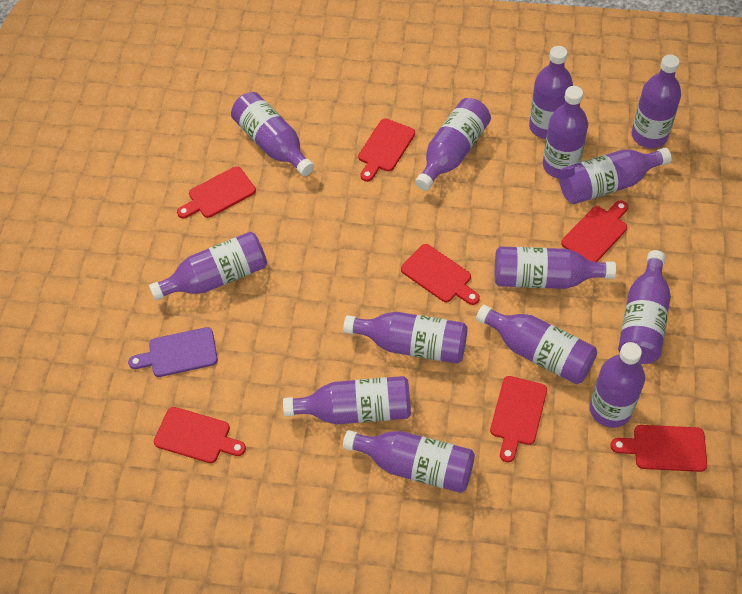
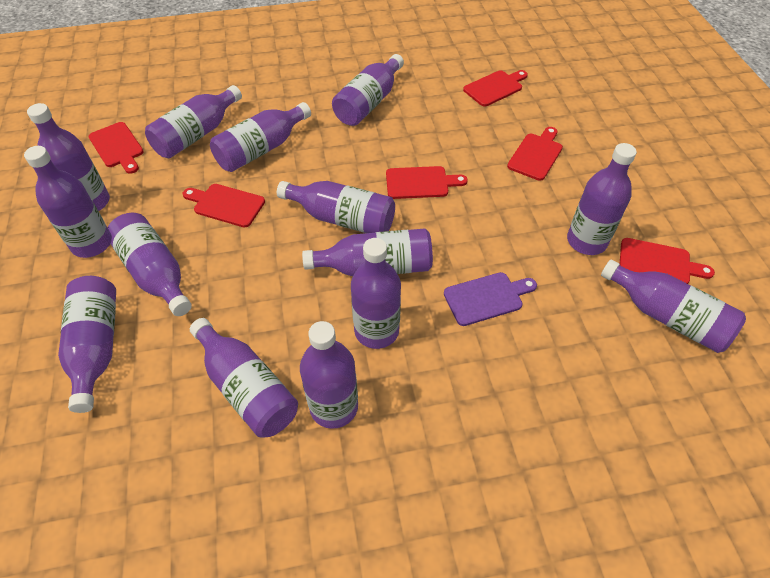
red cutting board: 7 -> 6

